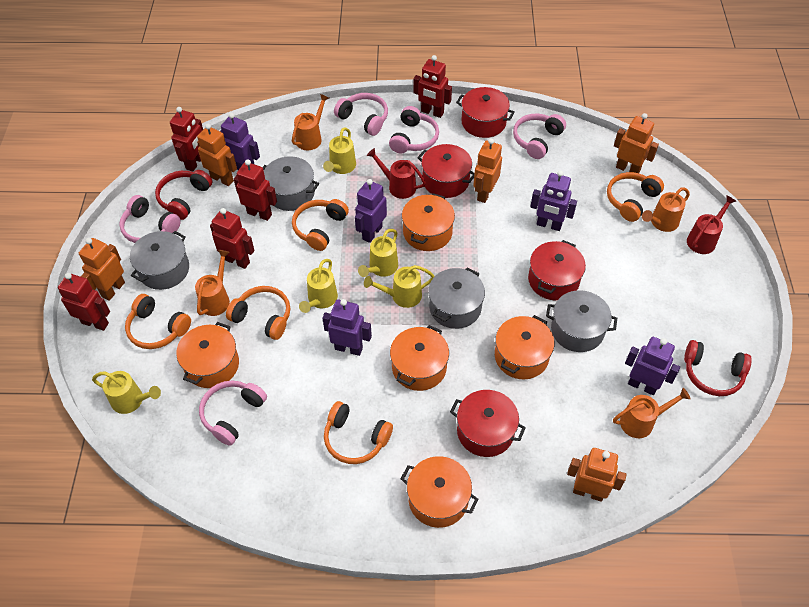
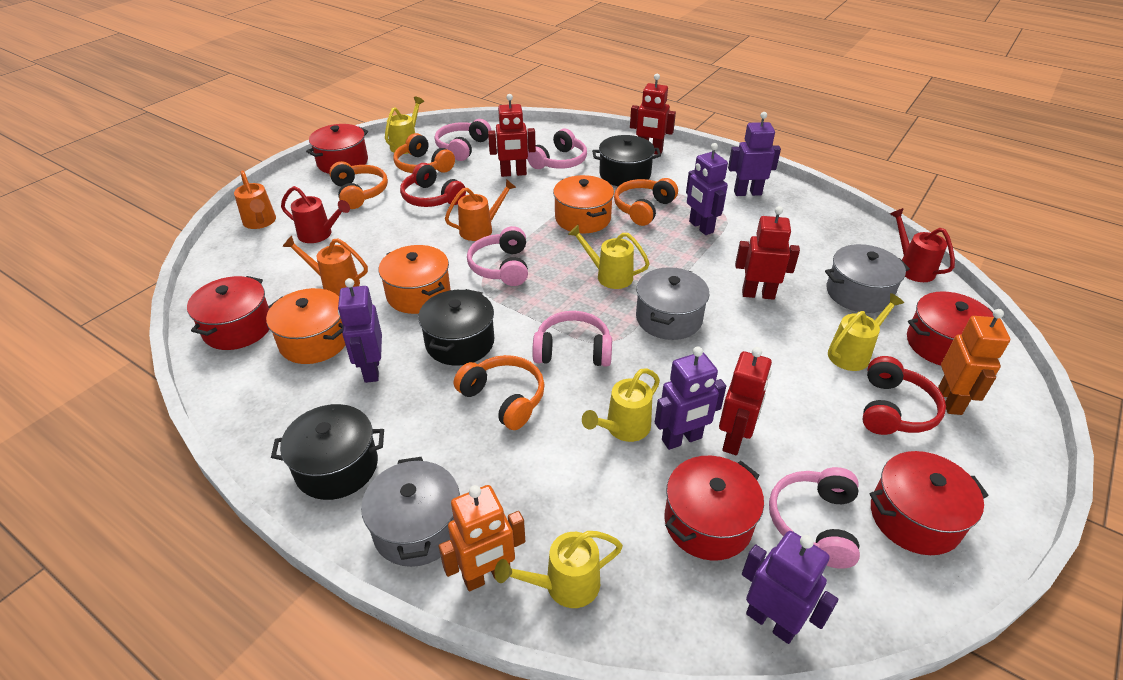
black pot: 0 -> 3
grey pot: 4 -> 3
orange headphones: 5 -> 4
orange pot: 5 -> 3
orange robot: 5 -> 2
orange watering can: 4 -> 3
red pot: 4 -> 5
red robot: 5 -> 4

